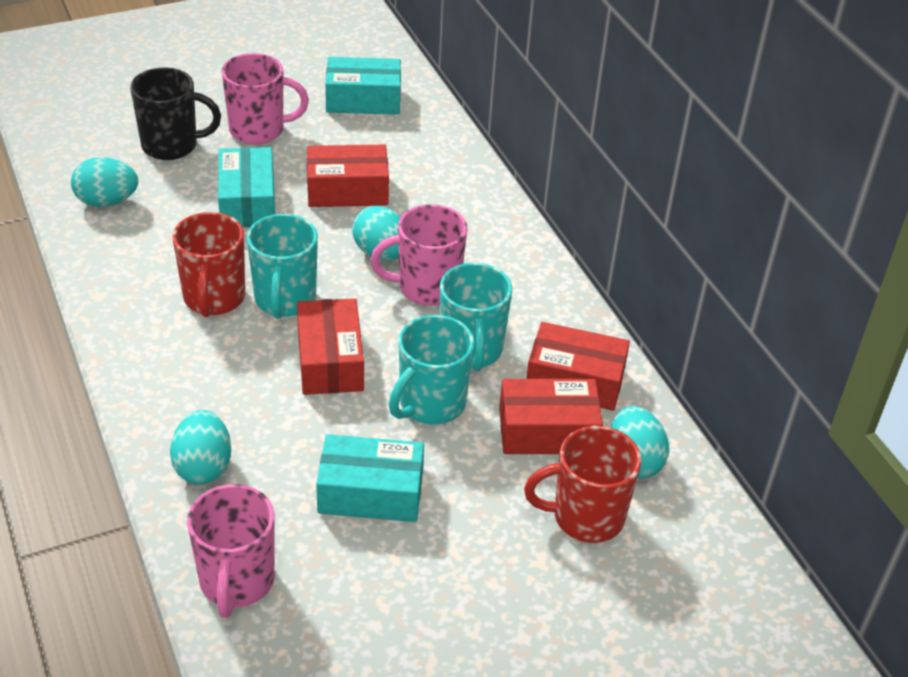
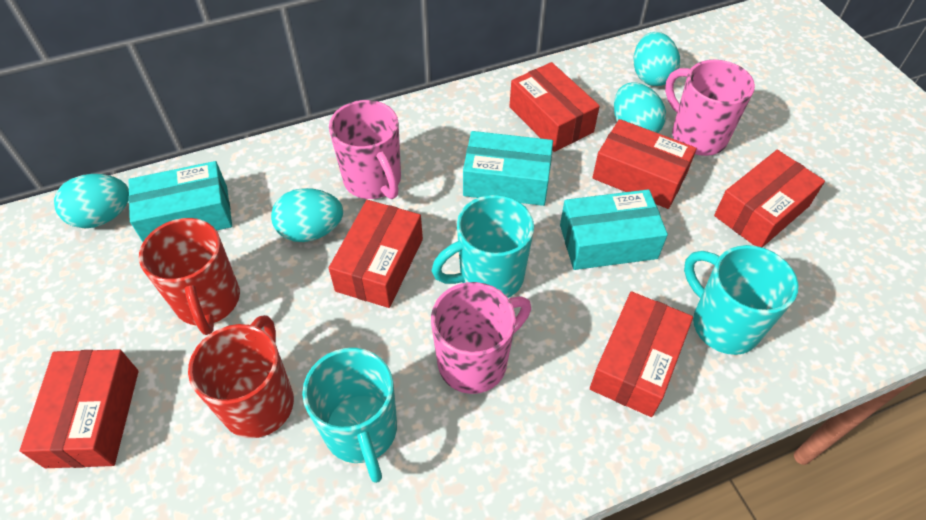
black mug: 1 -> 0
red box: 4 -> 6

